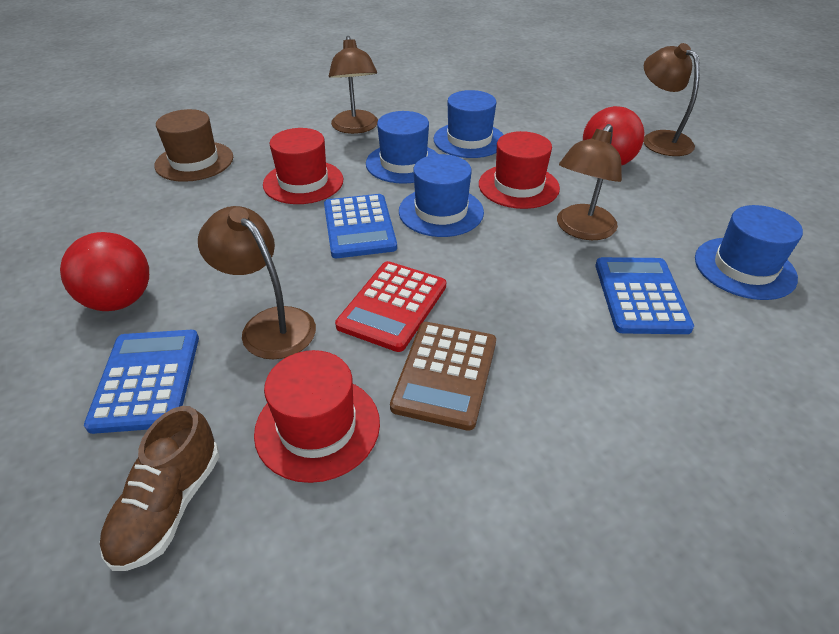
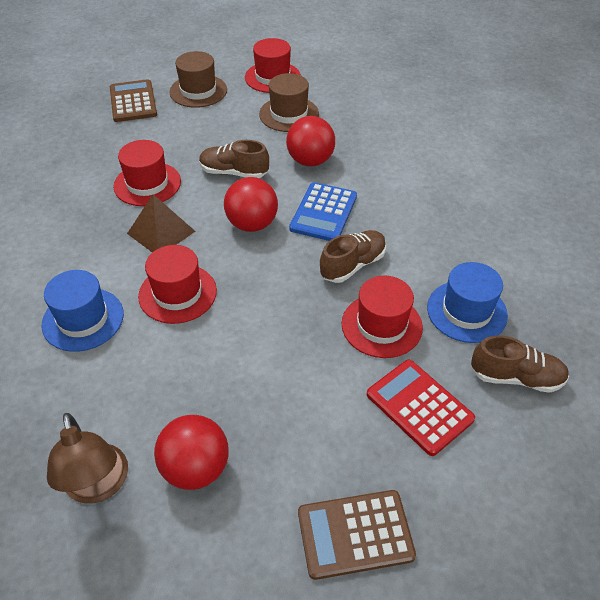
blue calculator: 3 -> 1
blue hat: 4 -> 2
brown calculator: 1 -> 2
brown hat: 1 -> 2
brown lamp: 4 -> 1
brown pyramid: 0 -> 1
brown shoe: 1 -> 3
red ball: 2 -> 3
red hat: 3 -> 4

